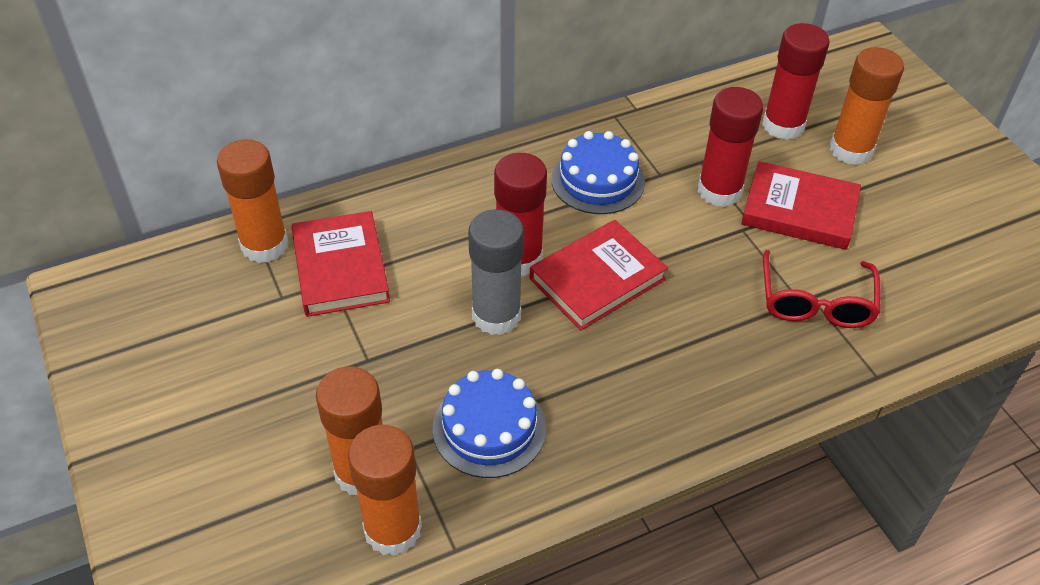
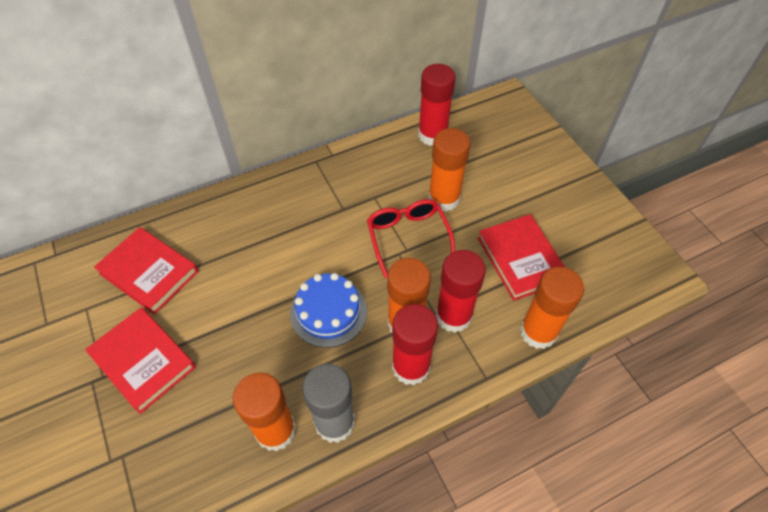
blue cake: 2 -> 1

